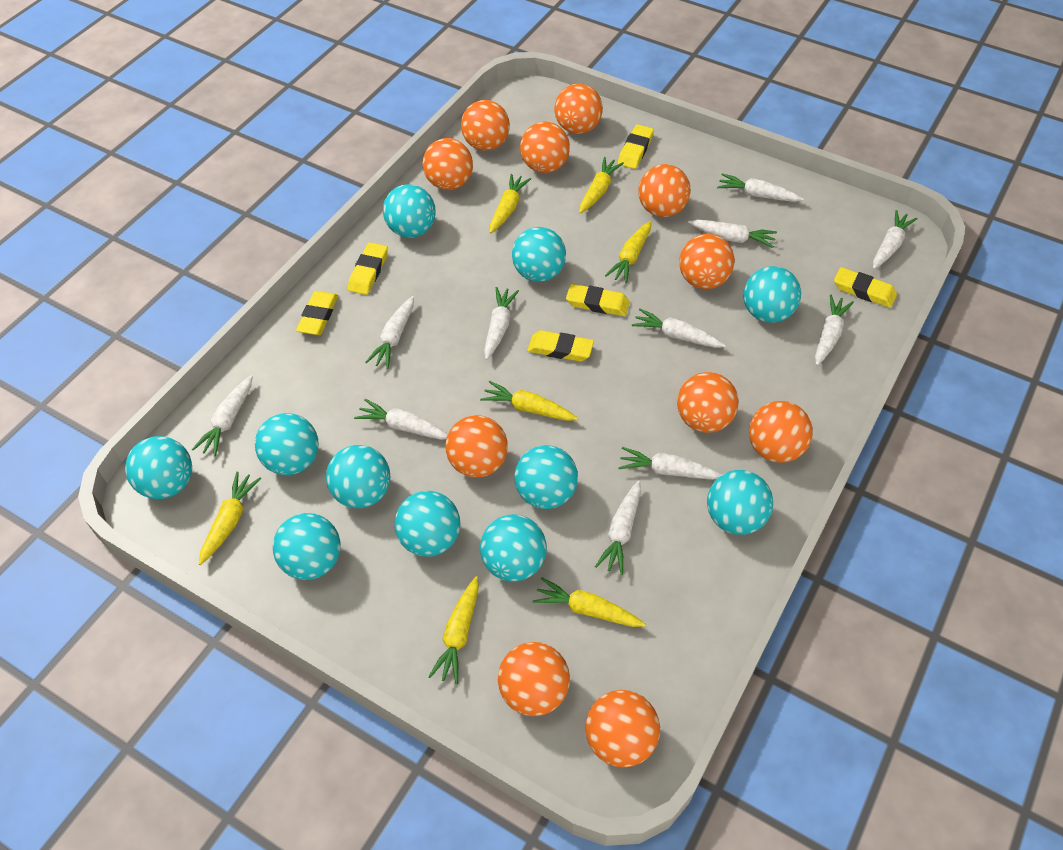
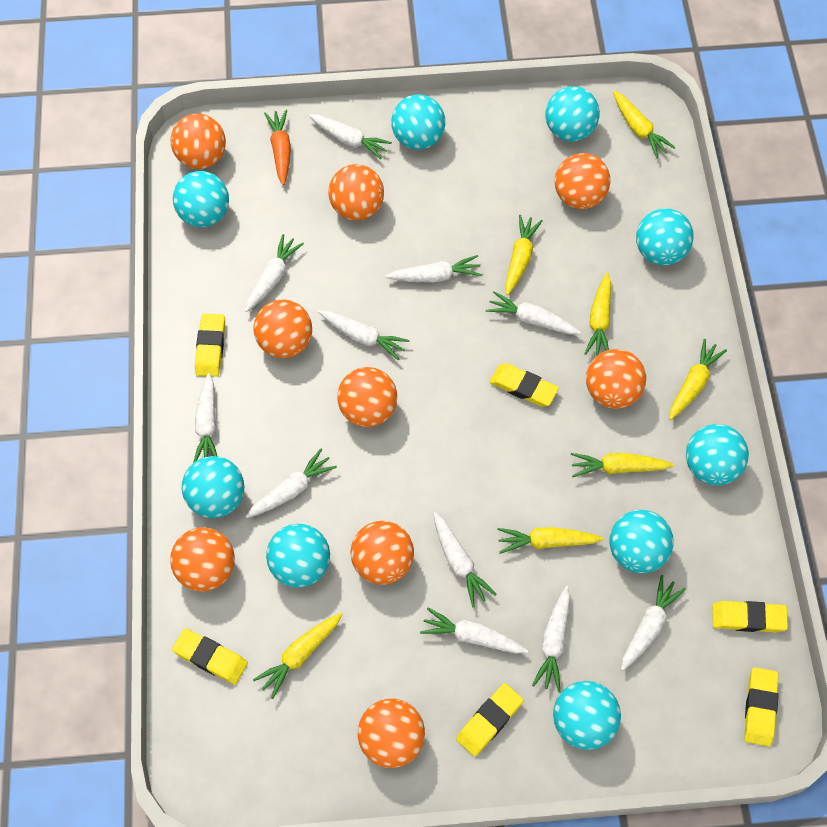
orange ball: 11 -> 9
orange carrot: 0 -> 1
turquoise ball: 11 -> 9

